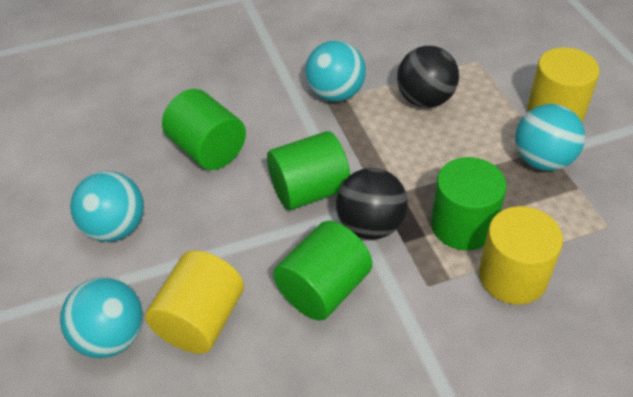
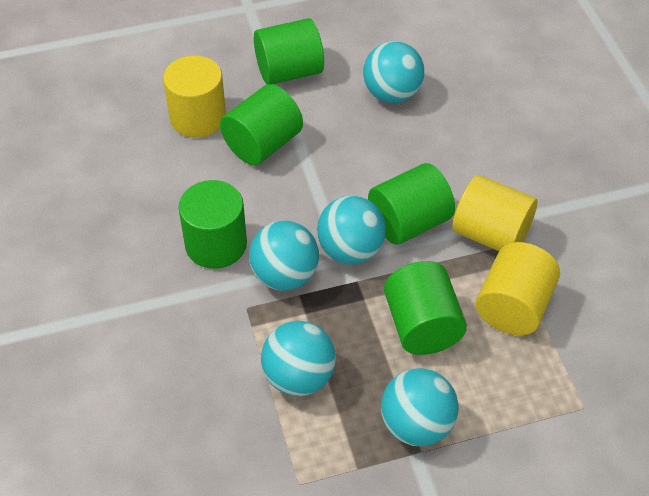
black ball: 2 -> 0
green cylinder: 4 -> 5
turquoise ball: 4 -> 5

